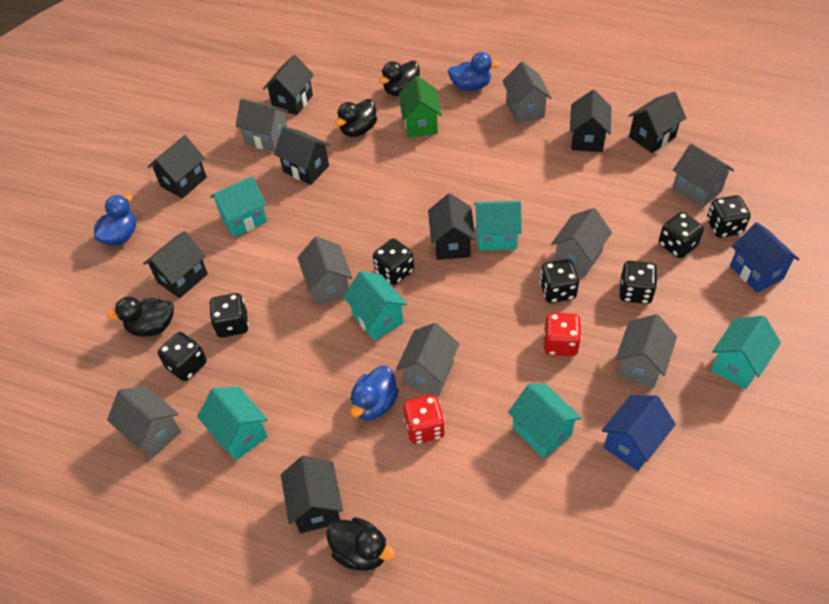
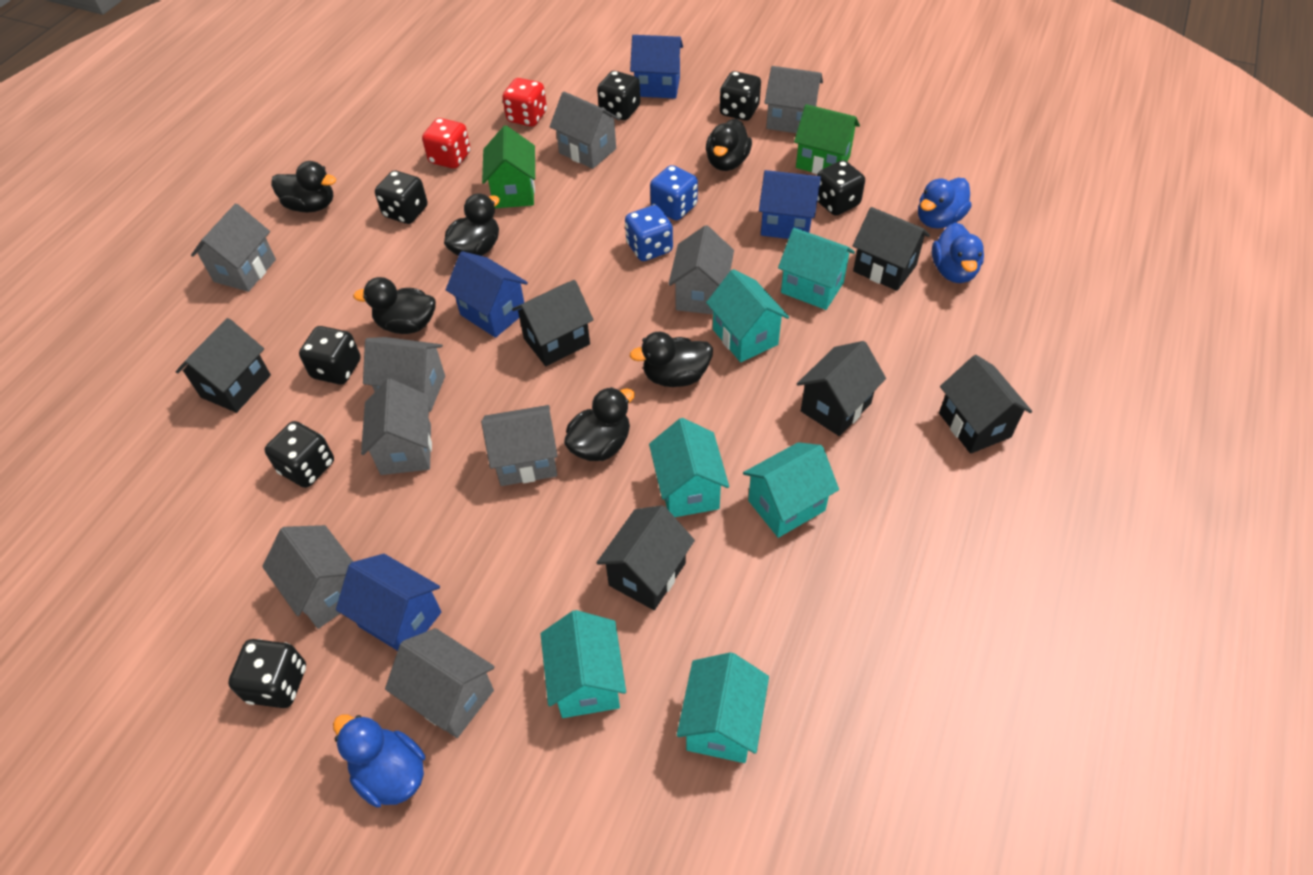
black duck: 4 -> 6
black house: 8 -> 6
blue dice: 0 -> 2
blue house: 2 -> 4
green house: 1 -> 2
grey house: 8 -> 9

